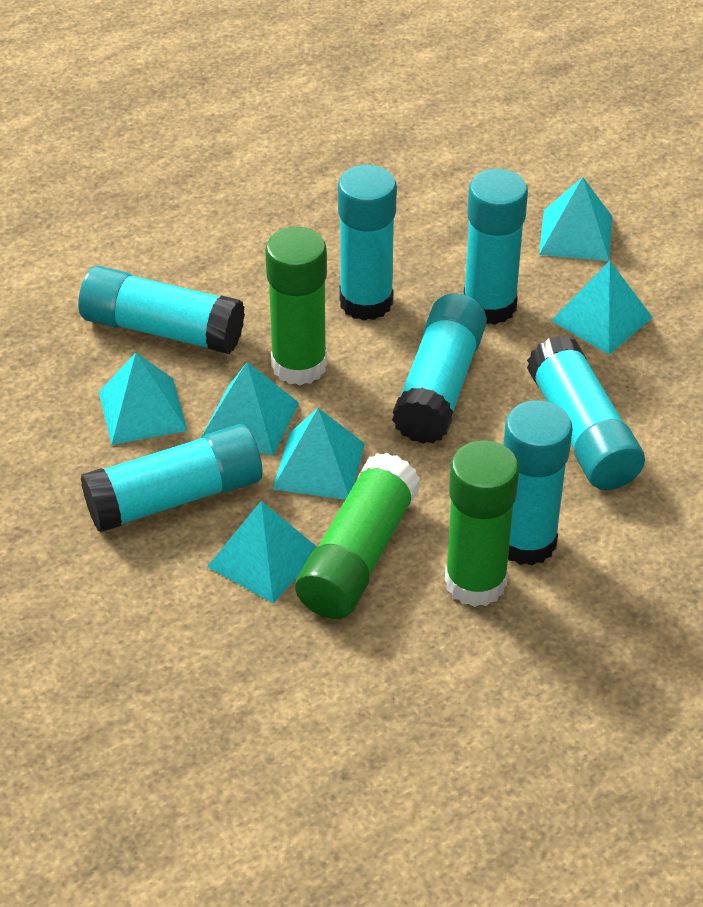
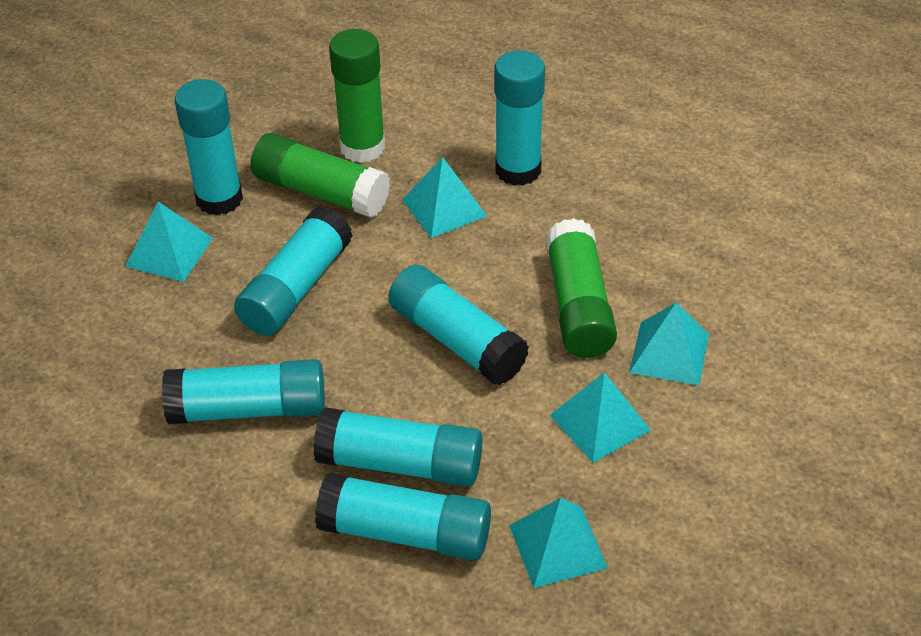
turquoise pyramid: 6 -> 5

